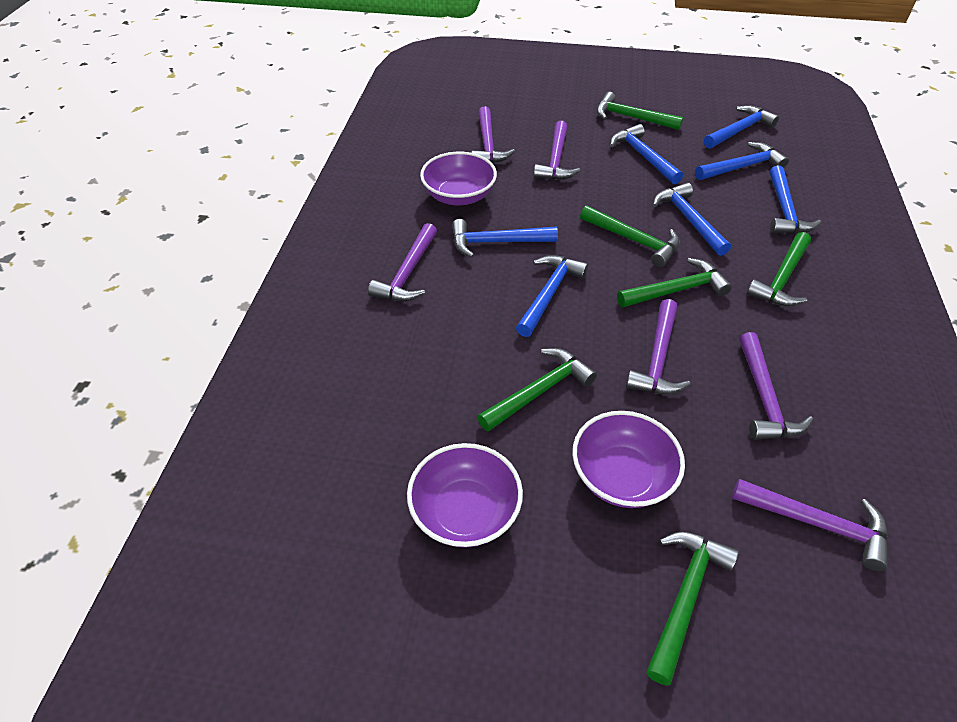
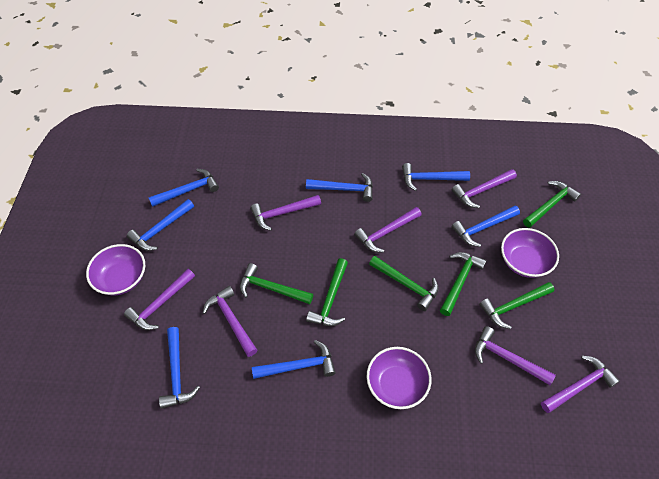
purple hammer: 6 -> 7

